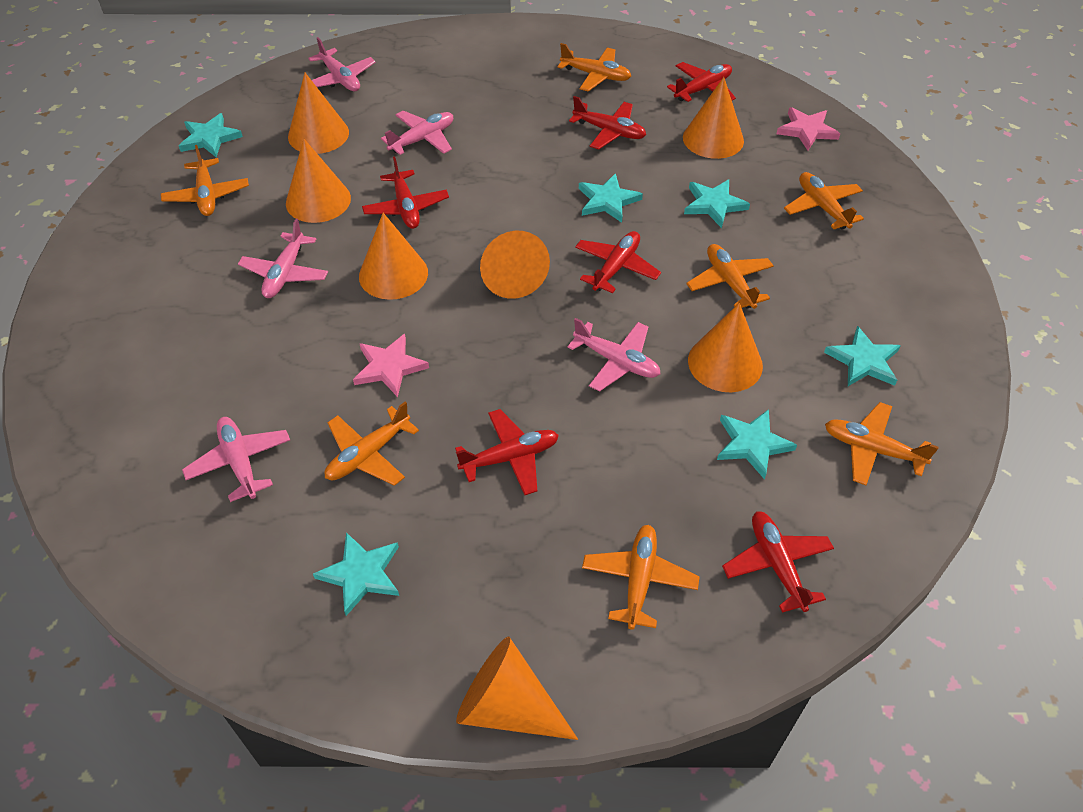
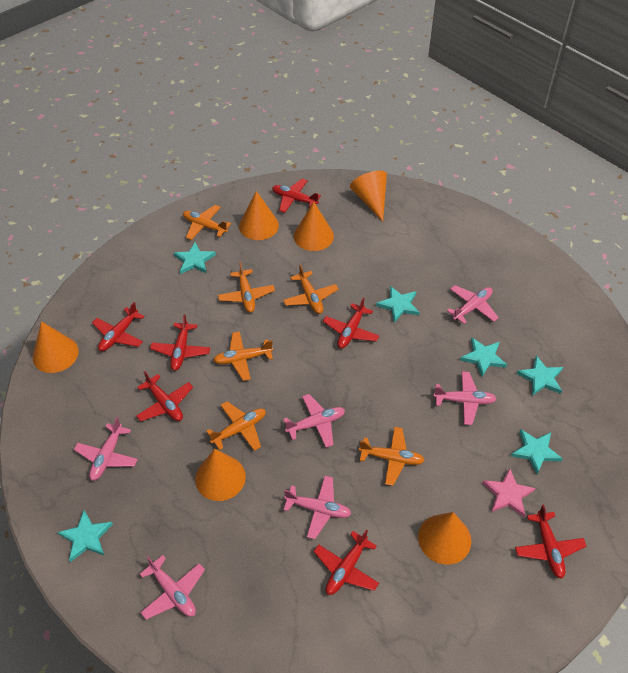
orange cone: 7 -> 6
orange plane: 7 -> 6
pink plane: 5 -> 6
pink star: 2 -> 1
red plane: 6 -> 7

